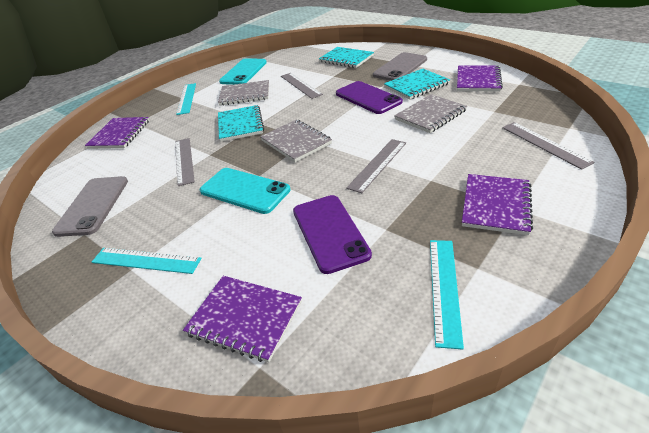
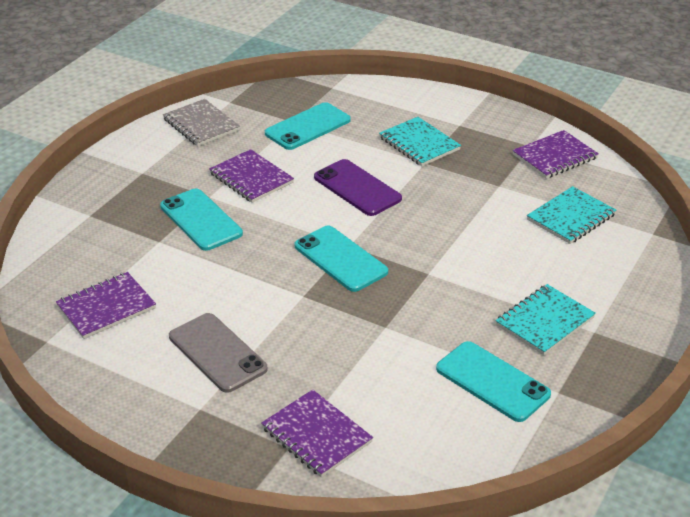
grey notebook: 3 -> 1
grey phone: 2 -> 1
grey ruler: 4 -> 0
purple phone: 2 -> 1
turquoise phone: 2 -> 4
turquoise ruler: 3 -> 0

